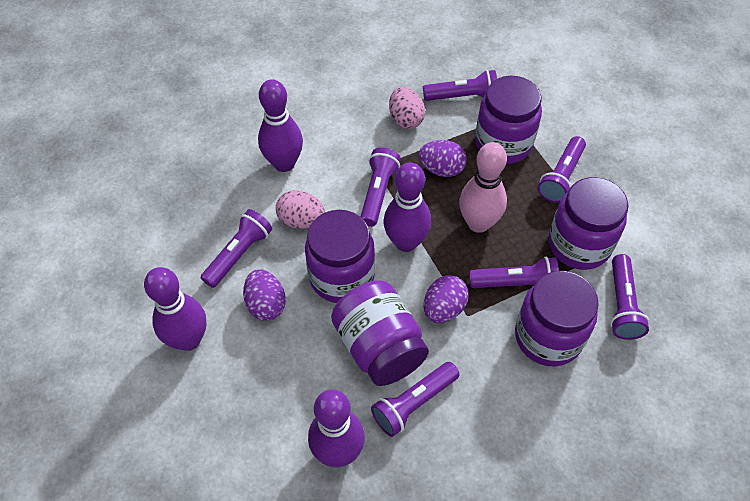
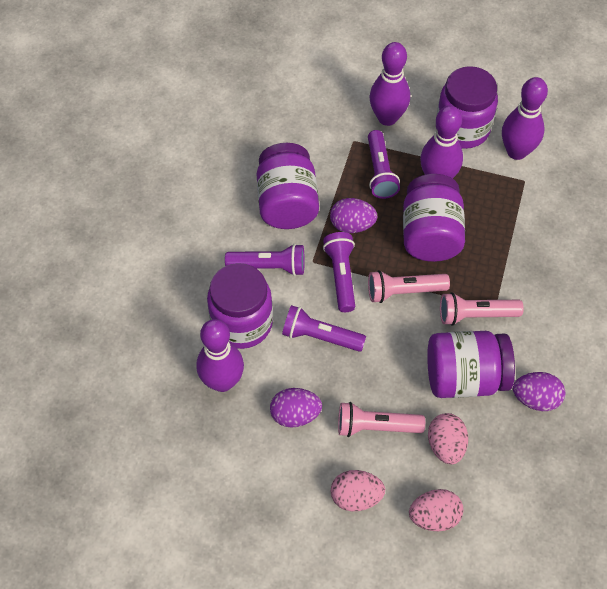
pink bowling pin: 1 -> 0
pink egg: 2 -> 3
pink flashlight: 0 -> 3
purple flashlight: 7 -> 4

